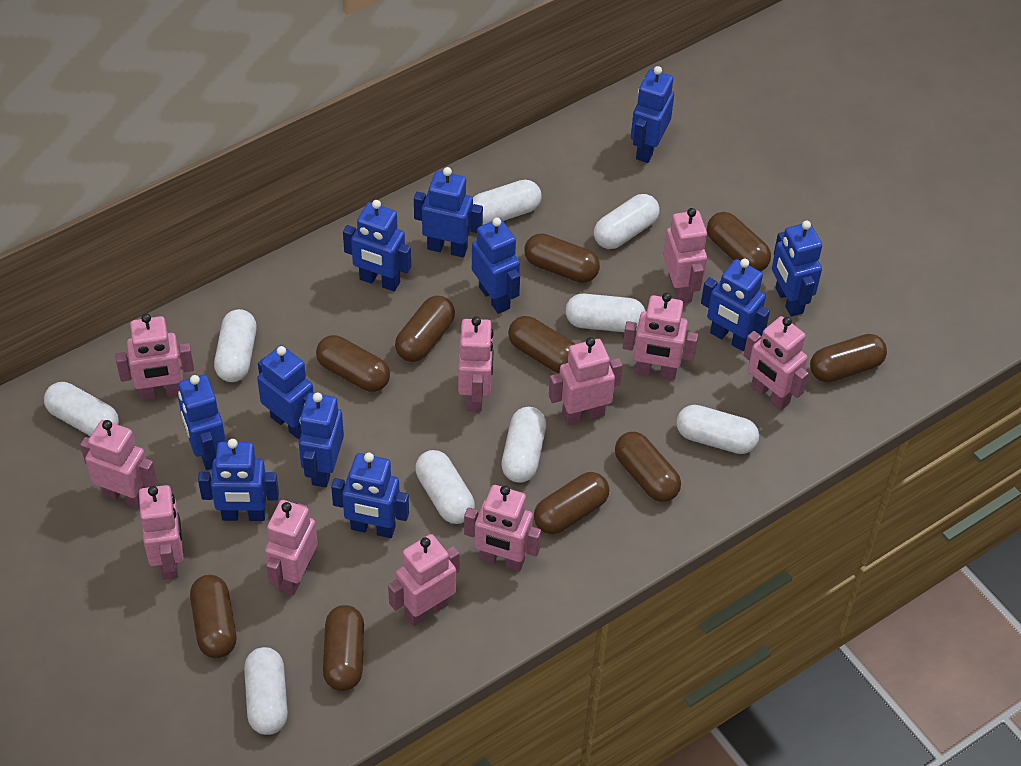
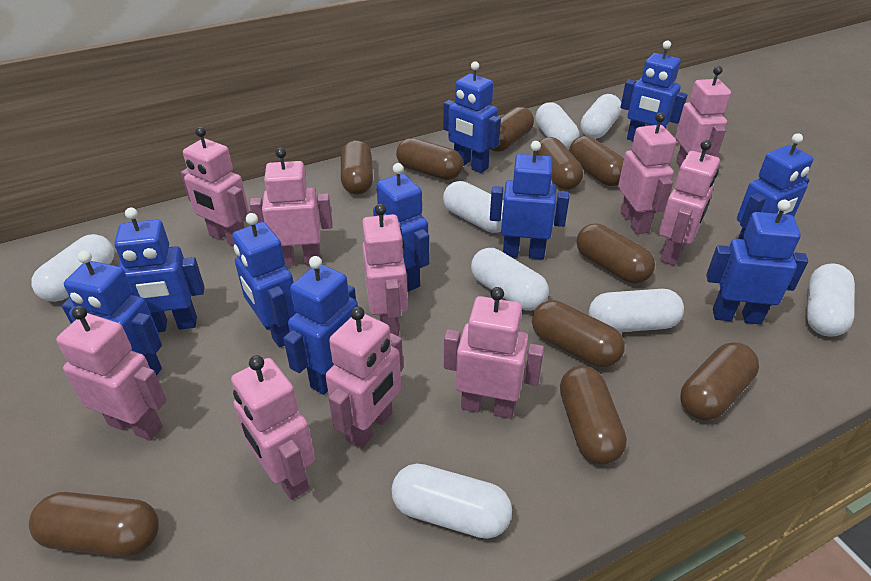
blue robot: 11 -> 10
pink robot: 11 -> 10
white capsule: 9 -> 8

